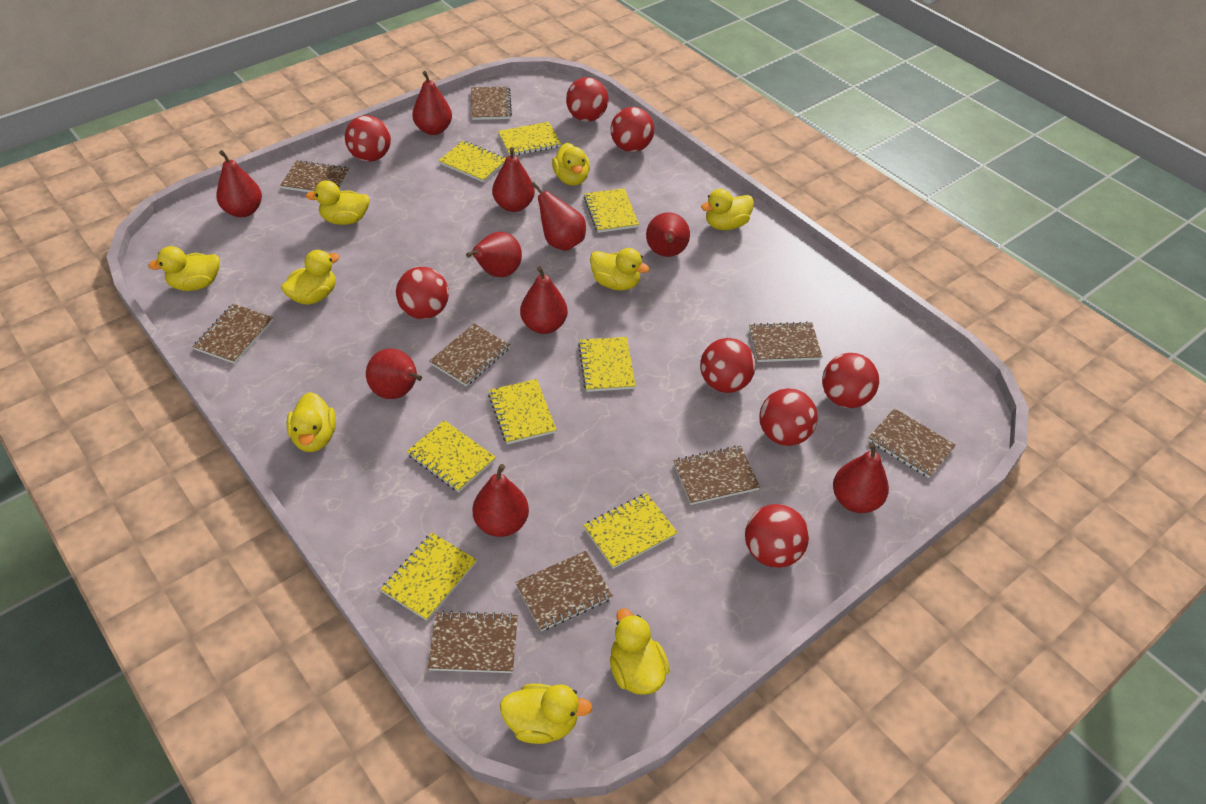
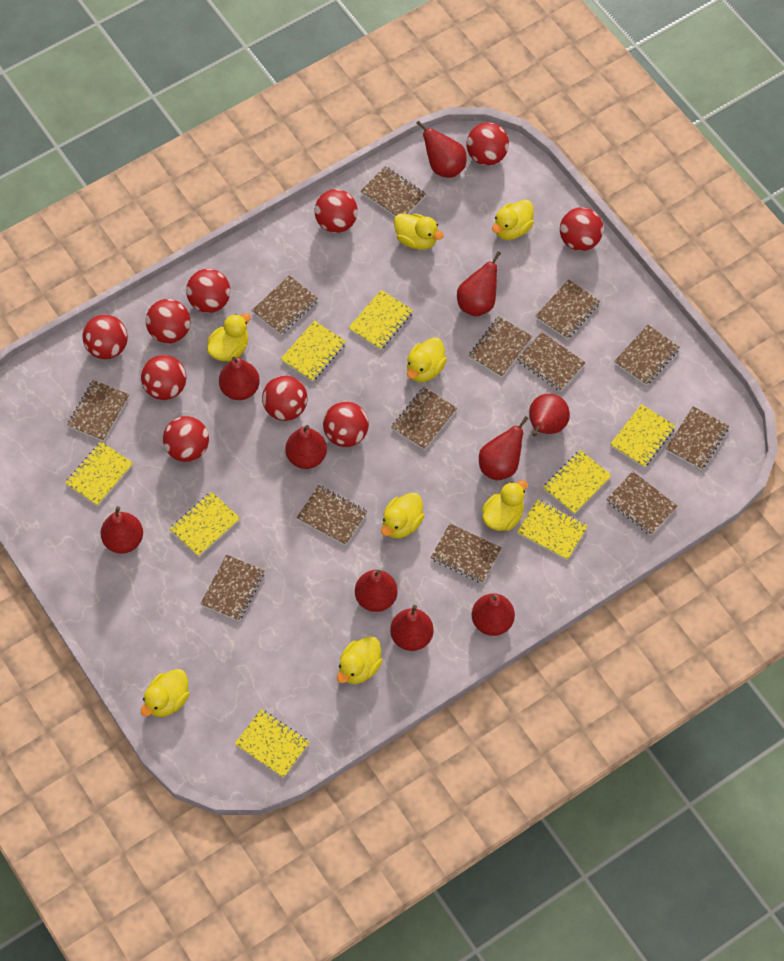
brown notebook: 9 -> 13
red ball: 8 -> 10
yellow duck: 9 -> 8

